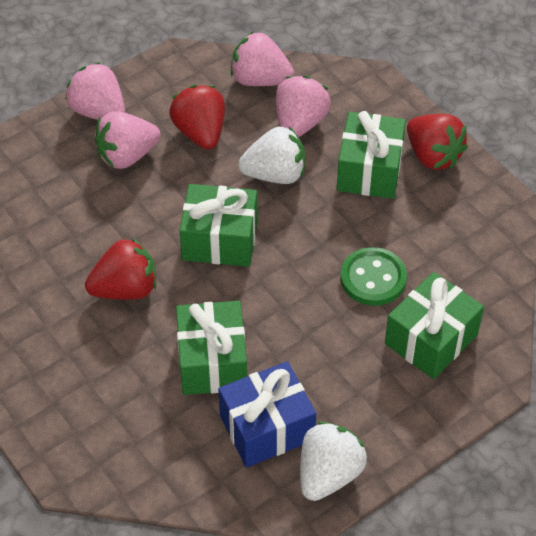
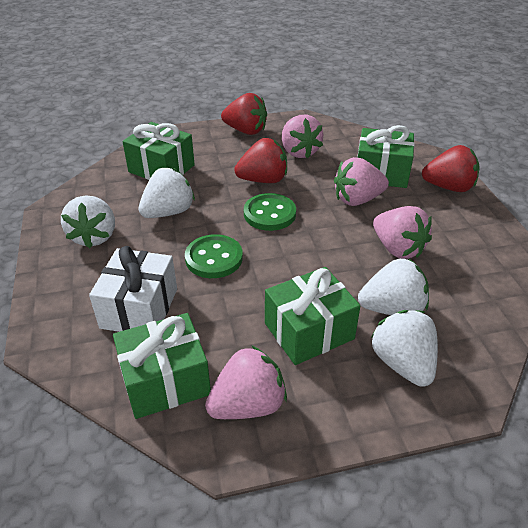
blue gift: 1 -> 0
green button: 1 -> 2
white gift: 0 -> 1
white strawberry: 2 -> 4

